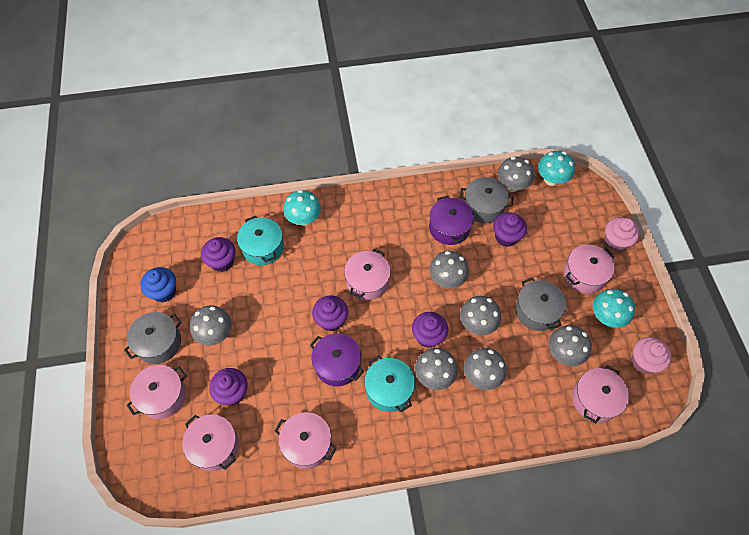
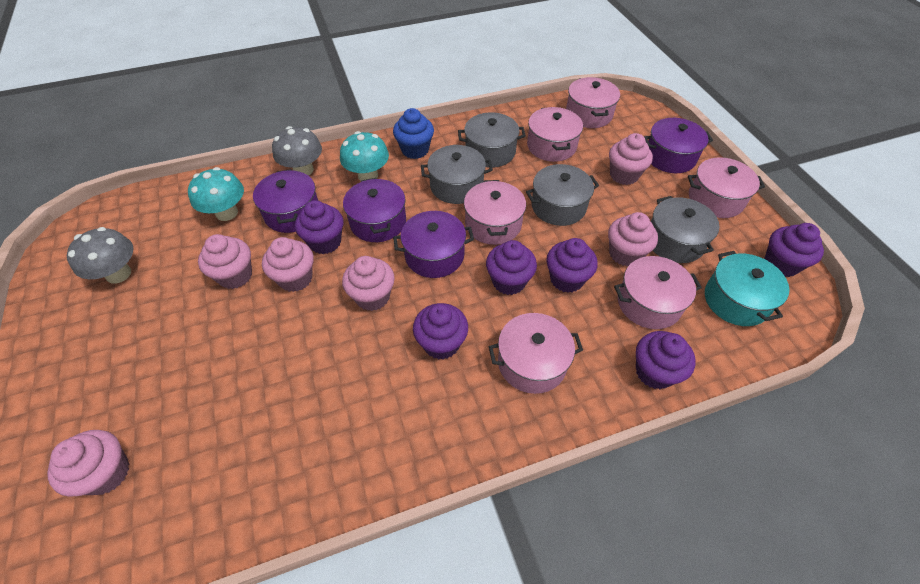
grey mushroom: 7 -> 2
grey pot: 3 -> 4
pink cupcake: 2 -> 6
purple cupcake: 5 -> 6
purple pot: 2 -> 4
turquoise mushroom: 3 -> 2
turquoise pot: 2 -> 1

